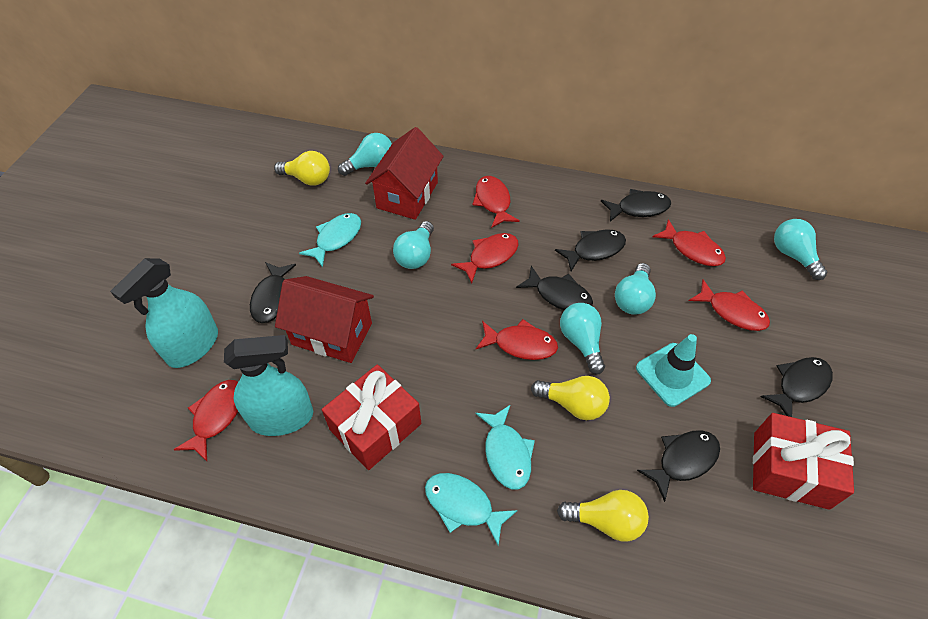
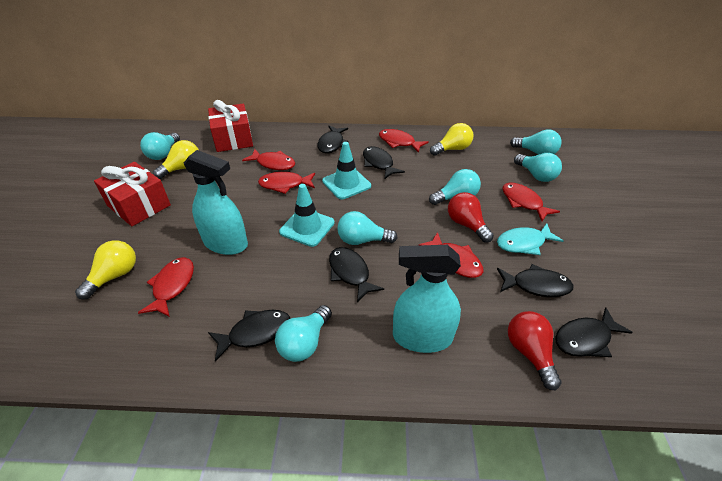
red house: 2 -> 0
red light bulb: 0 -> 2
turquoise fish: 3 -> 1
turquoise light bulb: 5 -> 6
turquoise traffic cone: 1 -> 2

